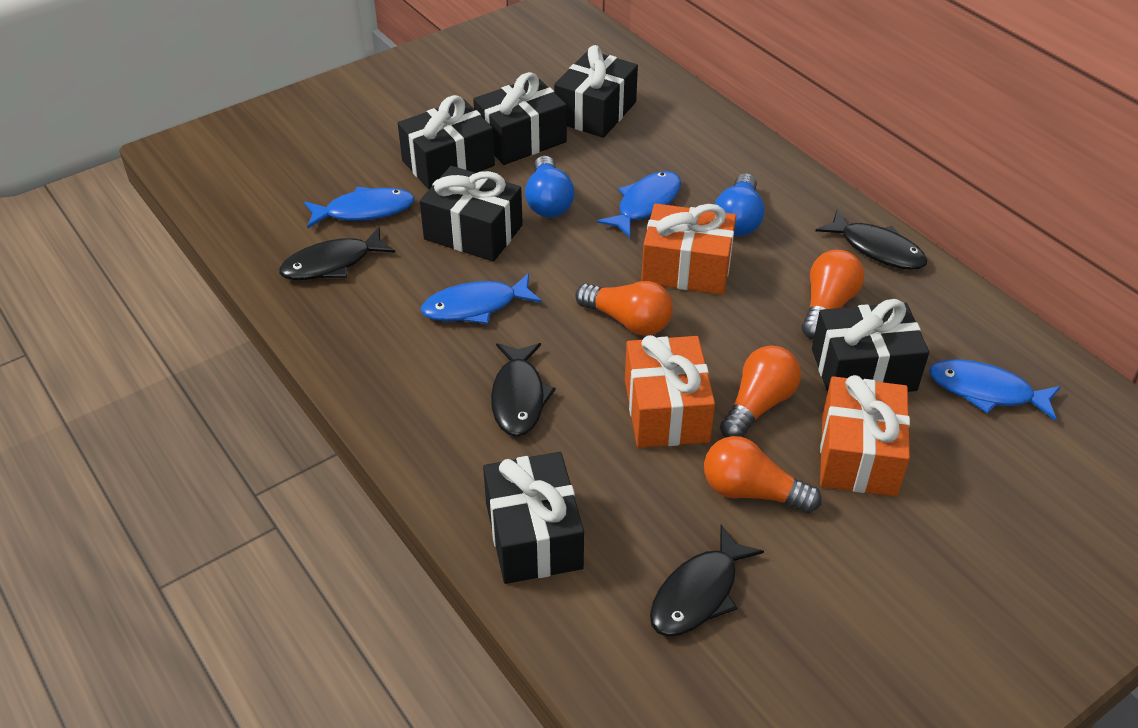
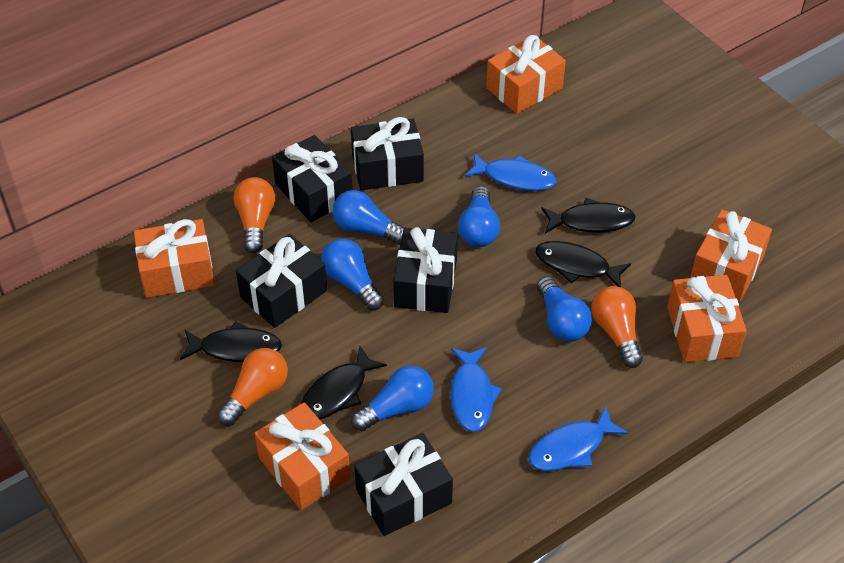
black gift: 6 -> 5
blue fish: 4 -> 3
blue light bulb: 2 -> 5
orange gift: 3 -> 5
orange light bulb: 4 -> 3

